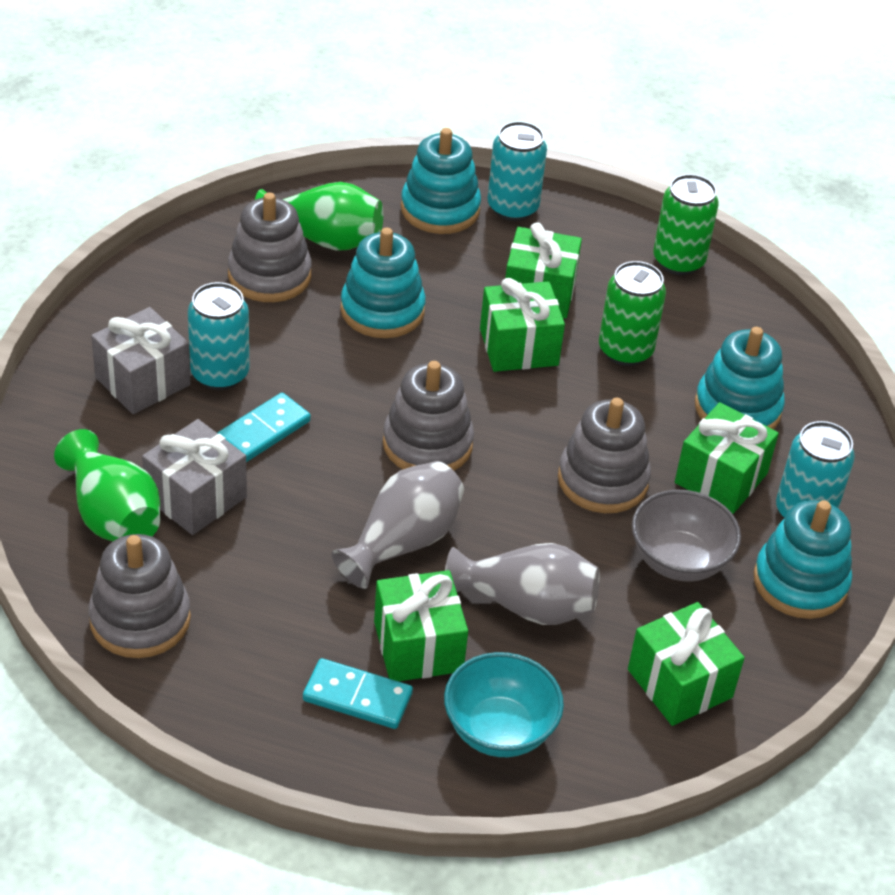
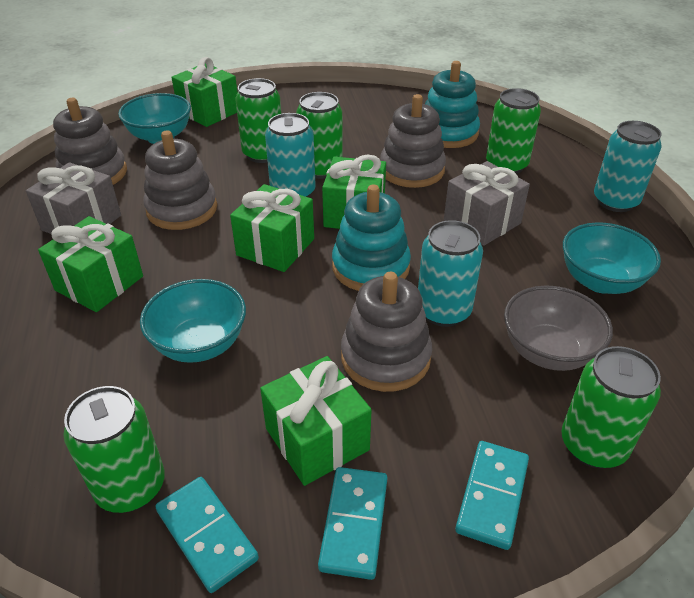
green can: 2 -> 5
green vase: 2 -> 0
grey vase: 2 -> 0
turquoise bowl: 1 -> 3
turquoise domino: 2 -> 3
turquoise stacking toy: 4 -> 2

